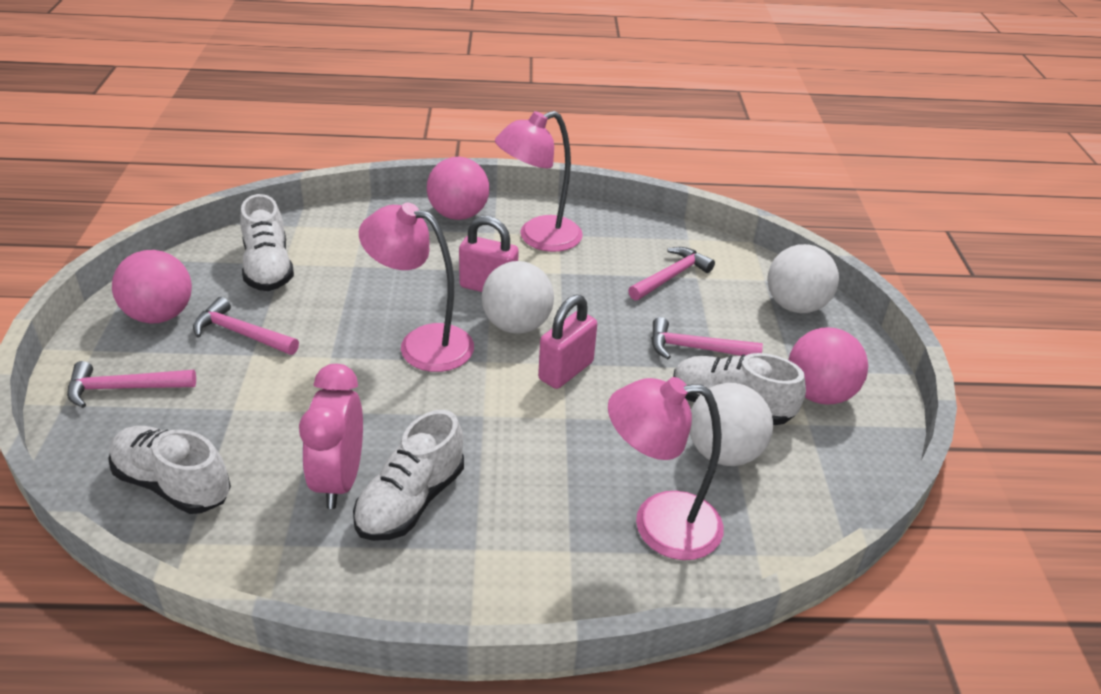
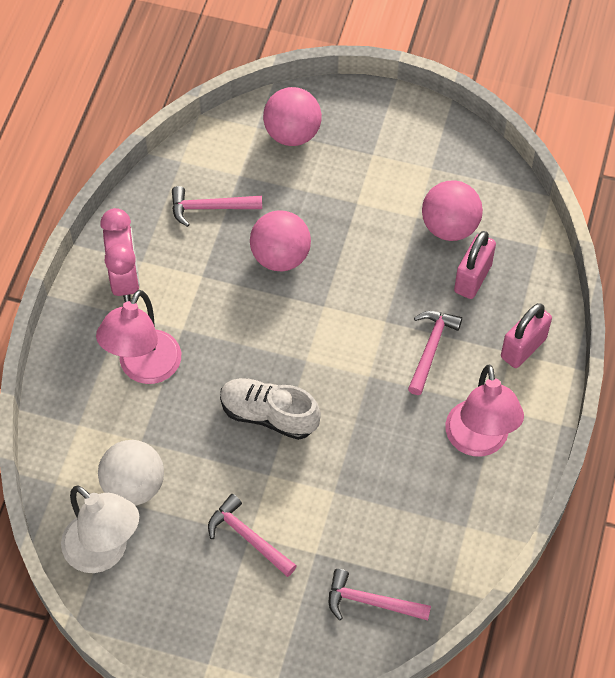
pink lamp: 3 -> 2
white ball: 3 -> 1
white lamp: 0 -> 1
white shoe: 4 -> 1

